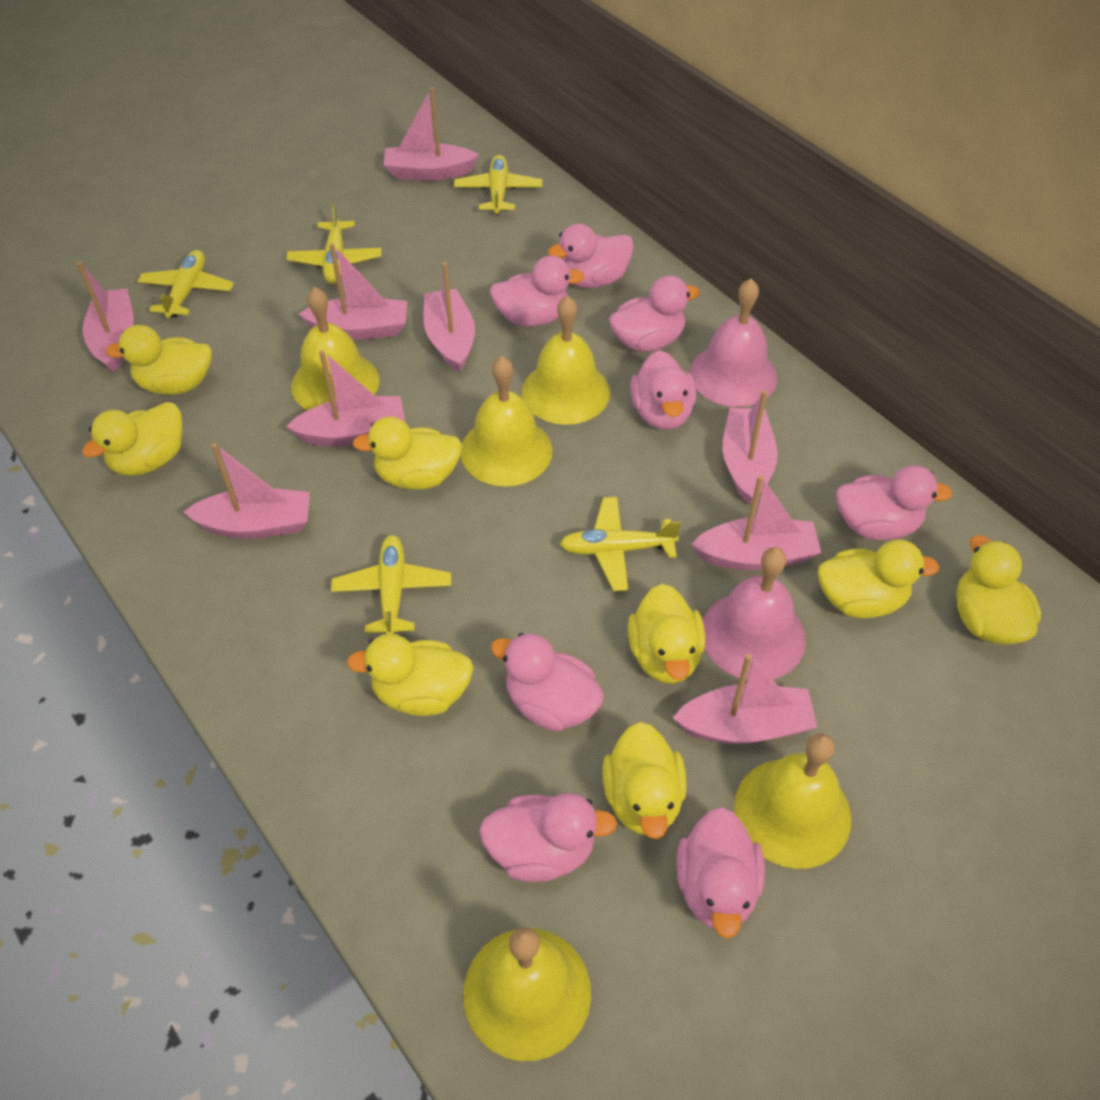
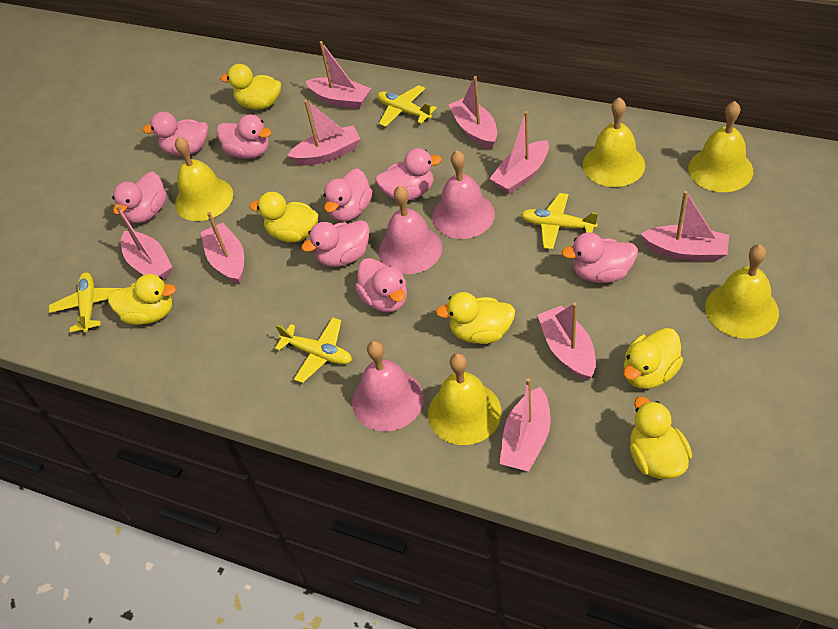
pink bell: 2 -> 3
yellow duck: 8 -> 6
yellow plane: 5 -> 4

